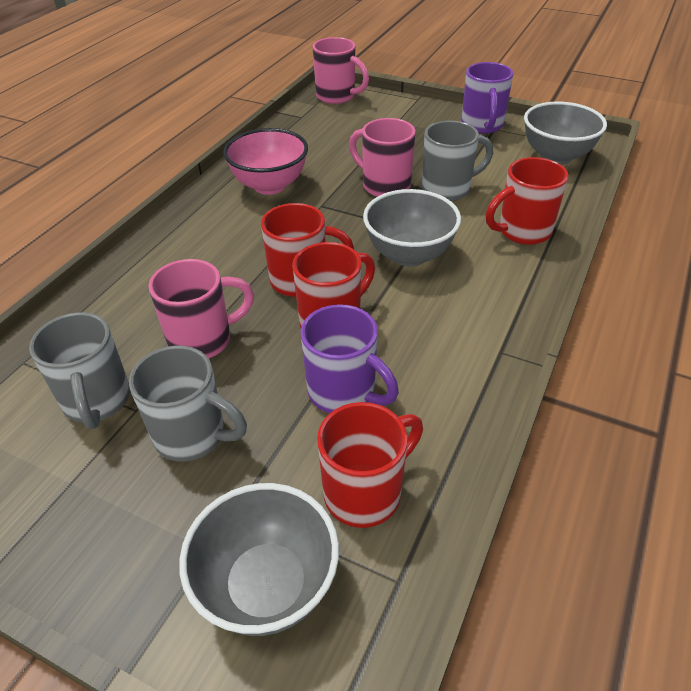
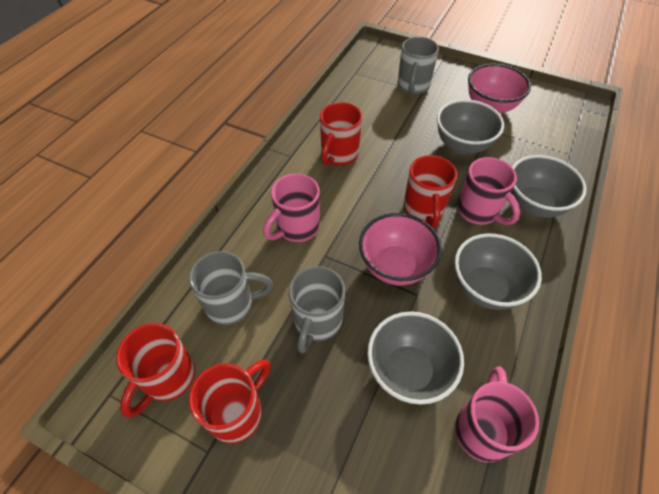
grey bowl: 3 -> 4
pink bowl: 1 -> 2
purple mug: 2 -> 0

